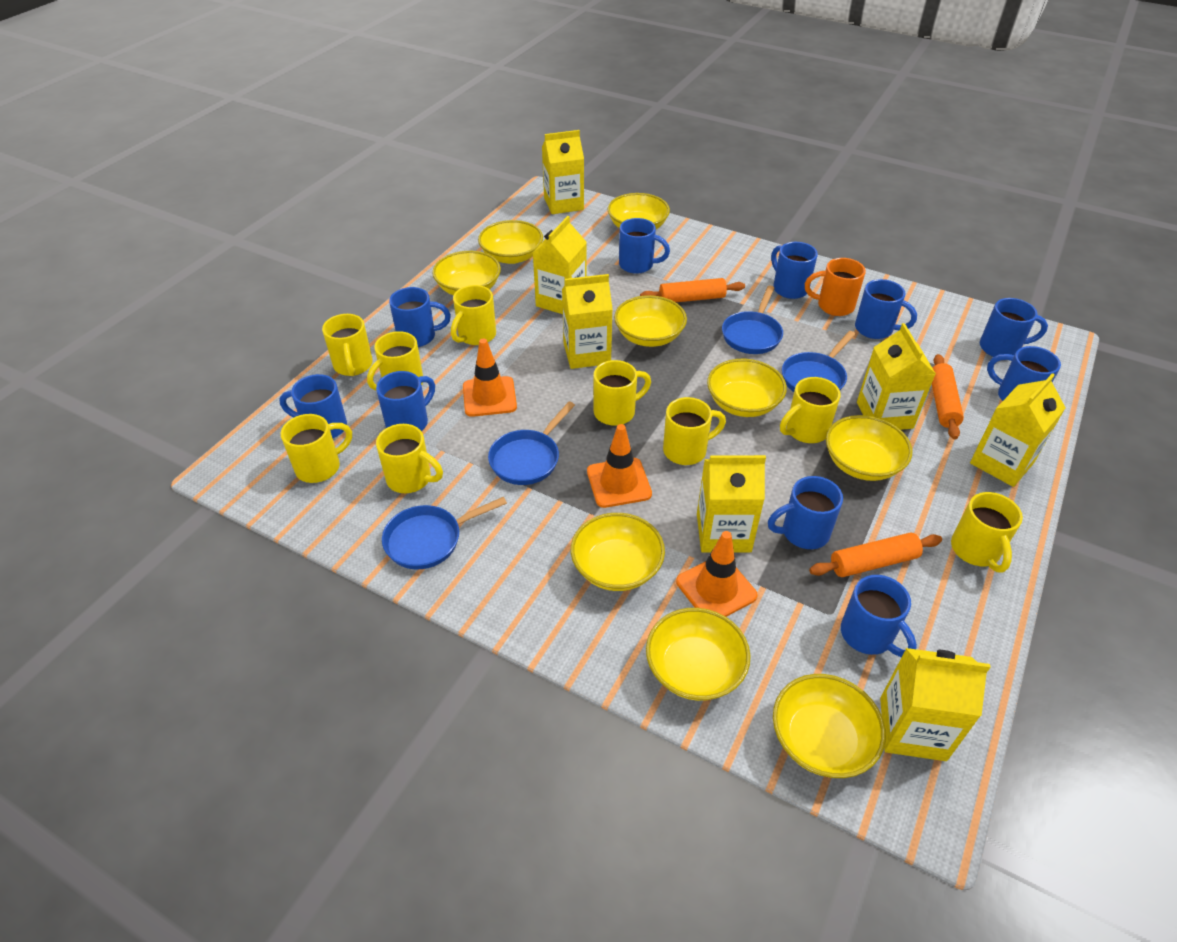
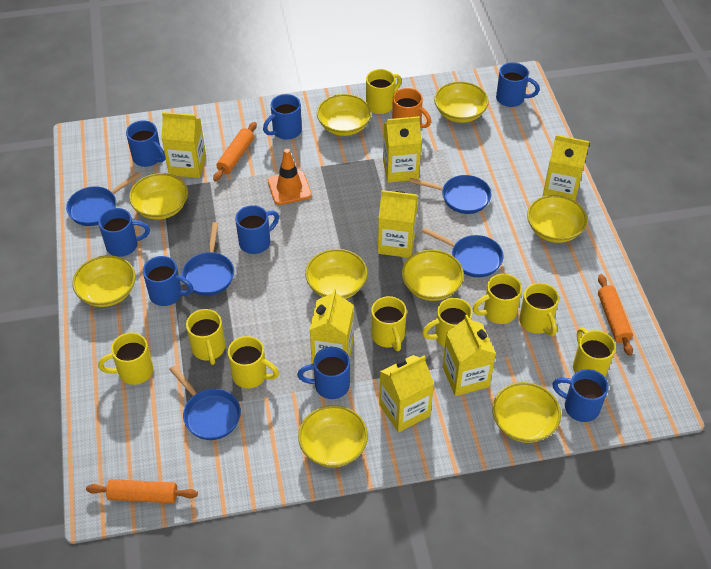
blue mug: 10 -> 8
blue pan: 4 -> 5
orange traffic cone: 3 -> 1

